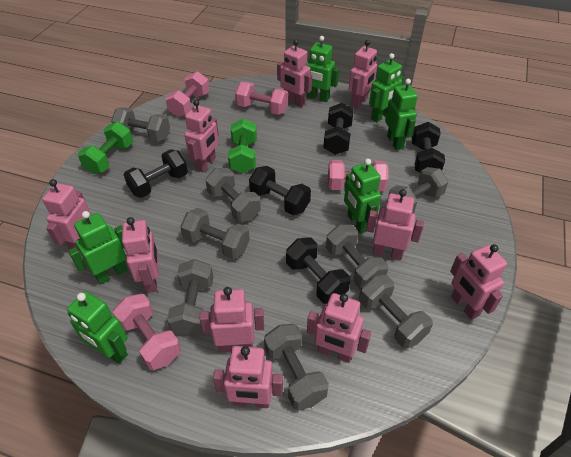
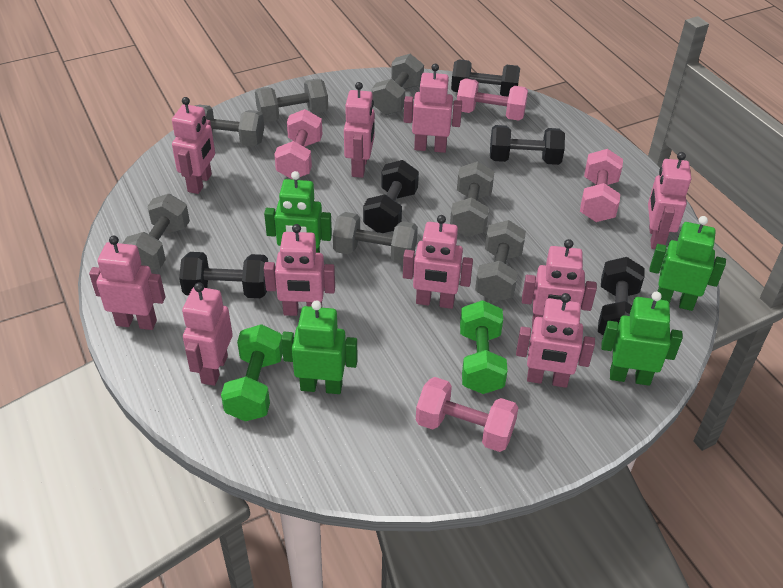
green robot: 6 -> 4
grey dumbbell: 8 -> 7

